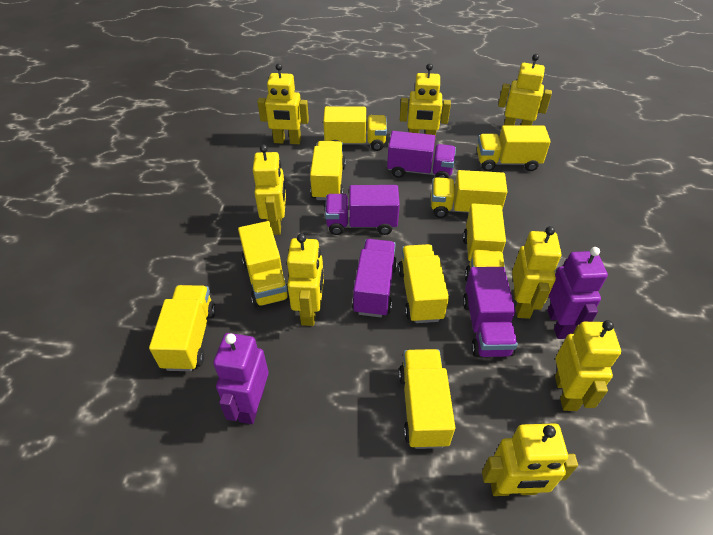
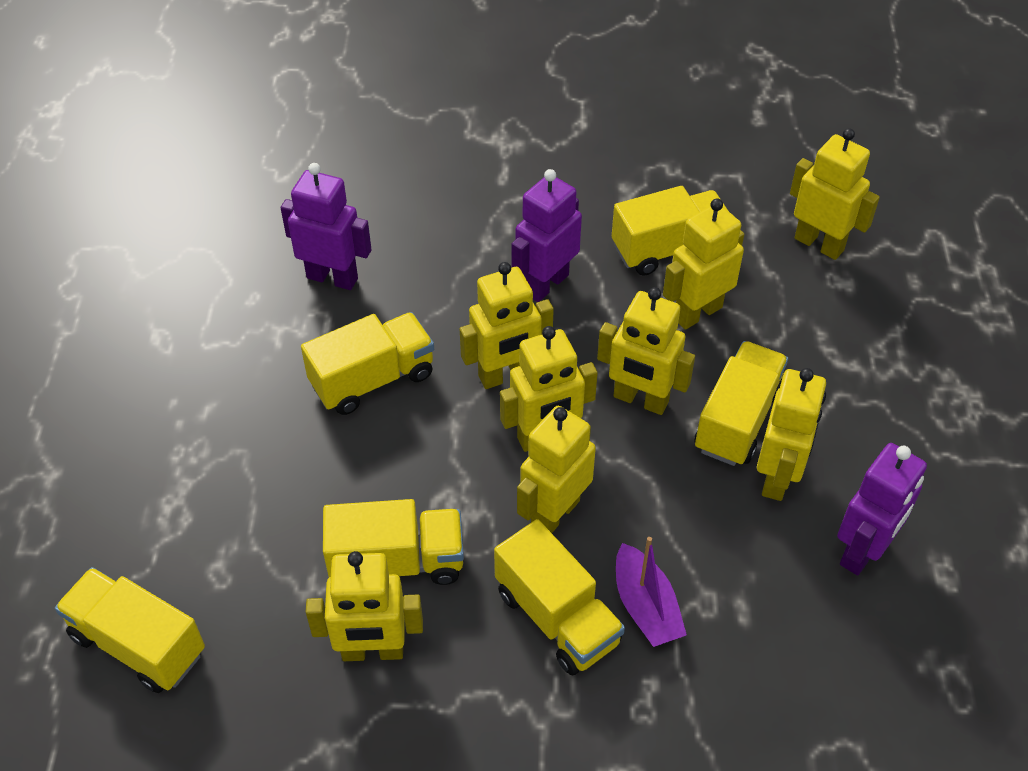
purple boat: 0 -> 1
purple robot: 2 -> 3
purple truck: 4 -> 0
yellow truck: 9 -> 6

